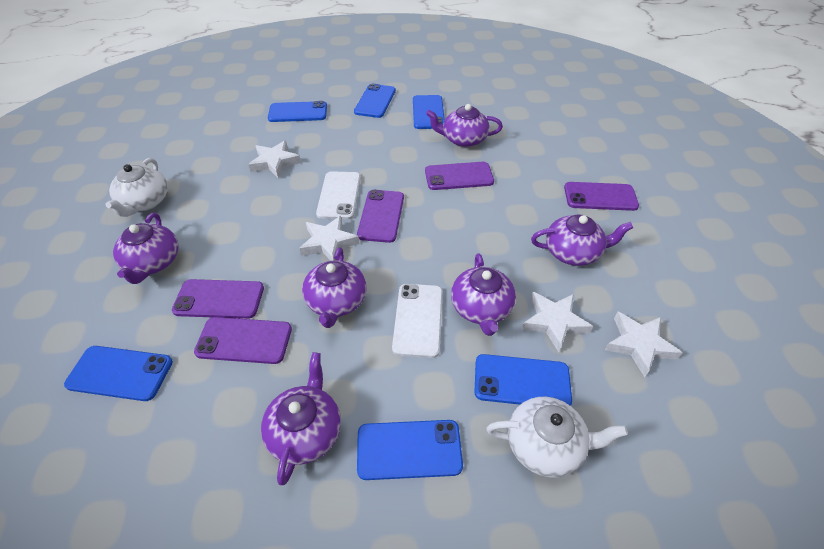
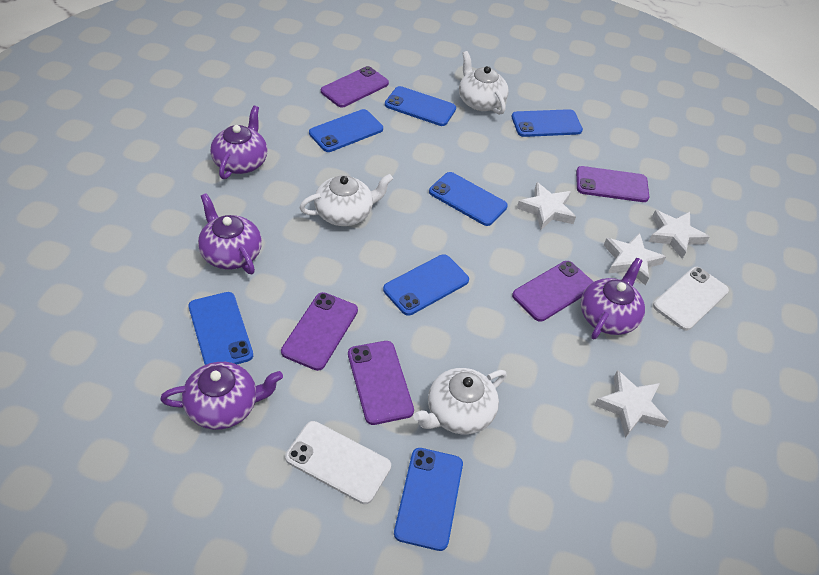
blue phone: 6 -> 7
purple teapot: 6 -> 4
white teapot: 2 -> 3

